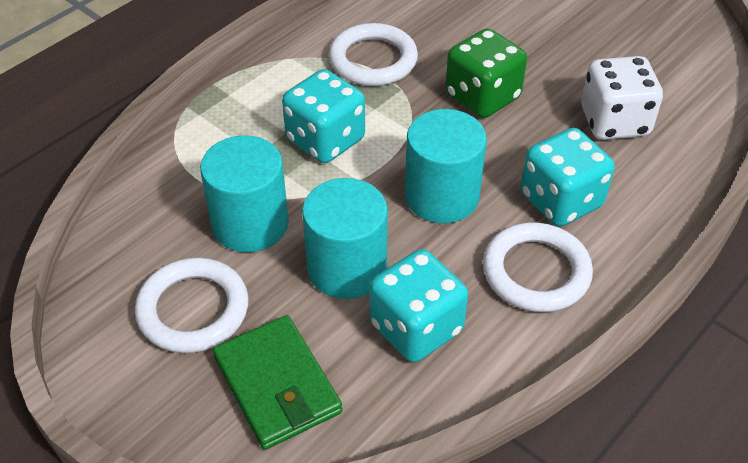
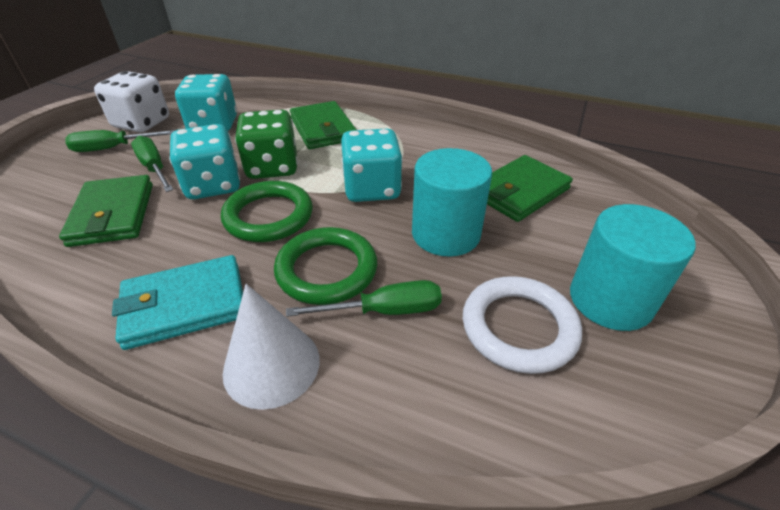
green ring: 0 -> 2
green screwdriver: 0 -> 3
green wallet: 1 -> 3
turquoise cylinder: 3 -> 2
turquoise wallet: 0 -> 1
white cone: 0 -> 1
white ring: 3 -> 1

